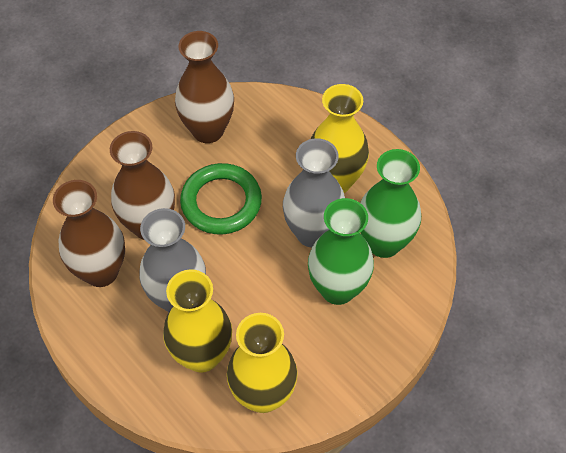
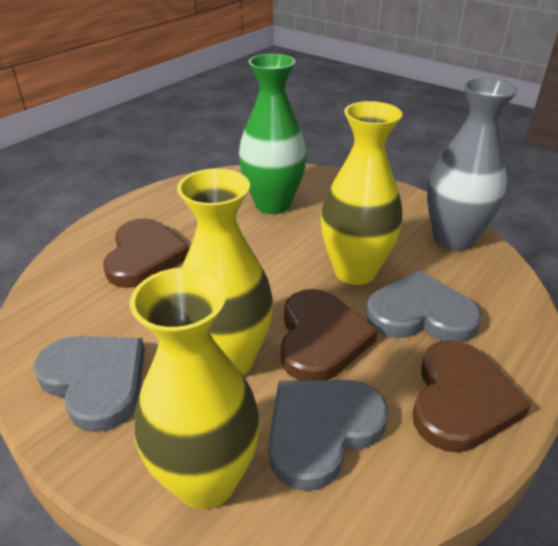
brown heart: 0 -> 3
brown vase: 3 -> 0
green ring: 1 -> 0
green vase: 2 -> 1
grey heart: 0 -> 3
grey vase: 2 -> 1

